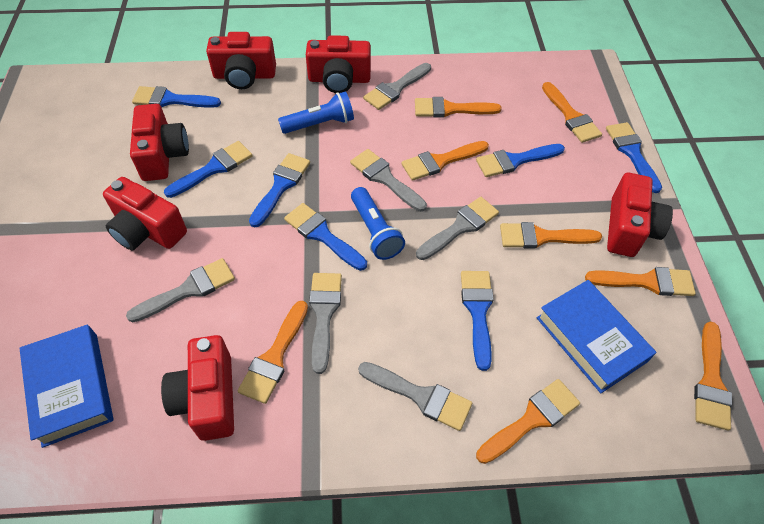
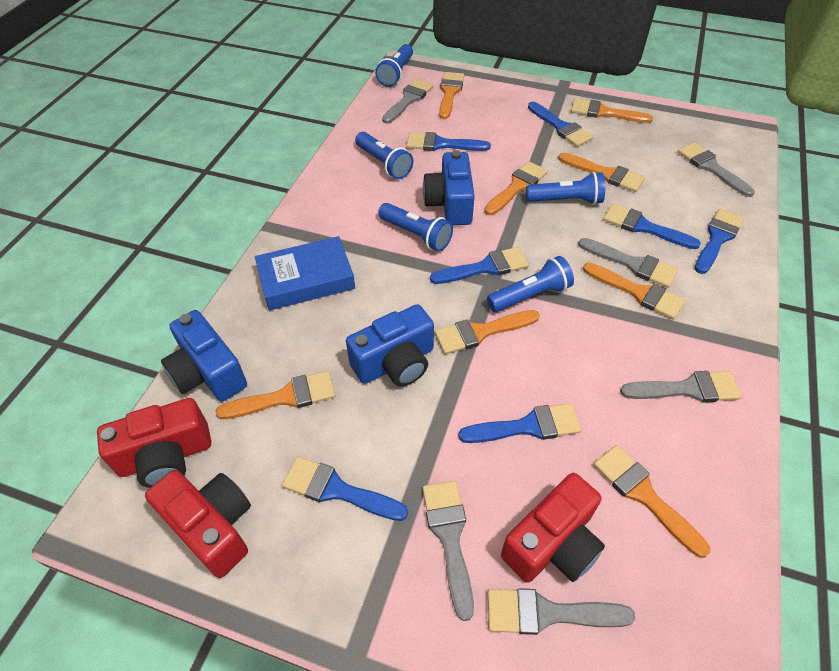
blue book: 2 -> 1
blue camera: 0 -> 3
blue flashlight: 2 -> 5
red camera: 6 -> 3

